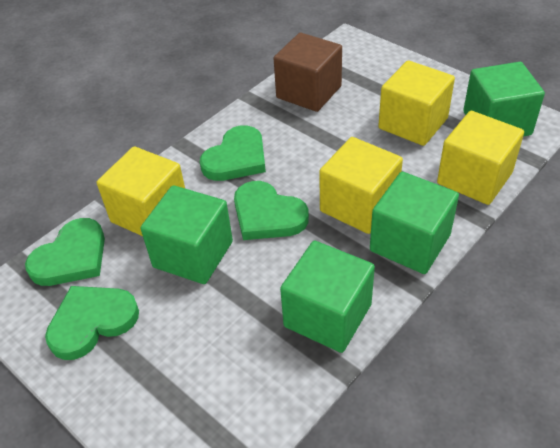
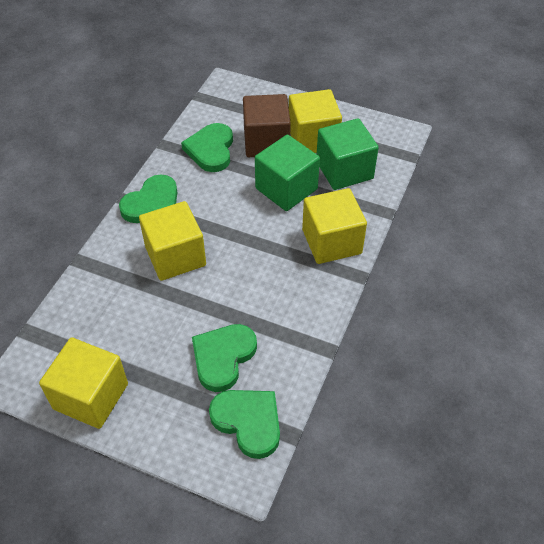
green cube: 4 -> 2

